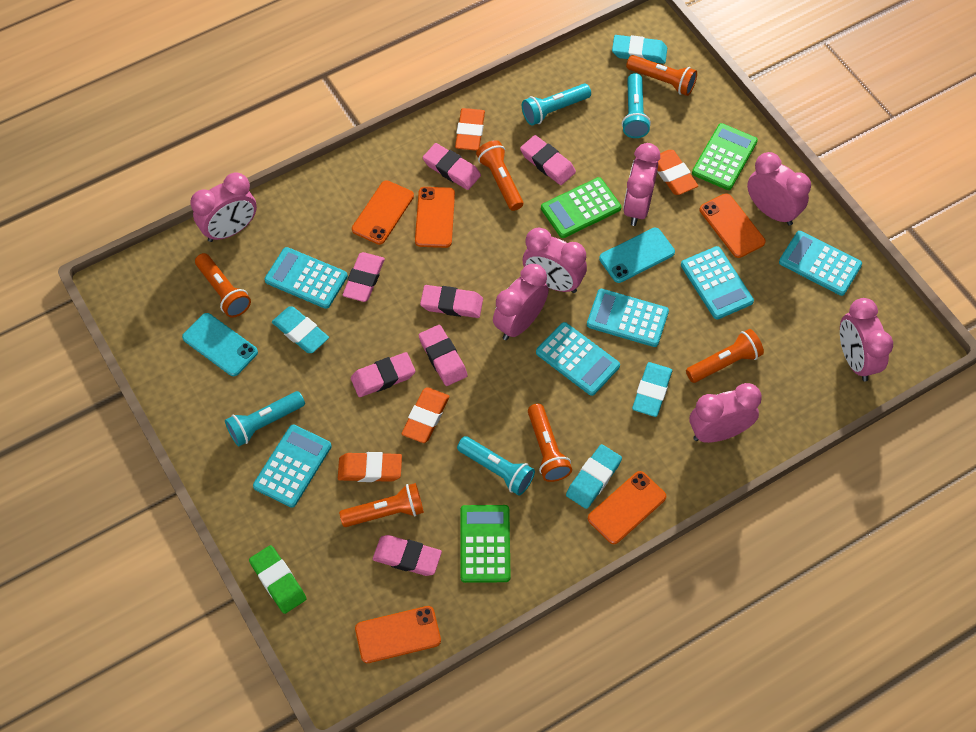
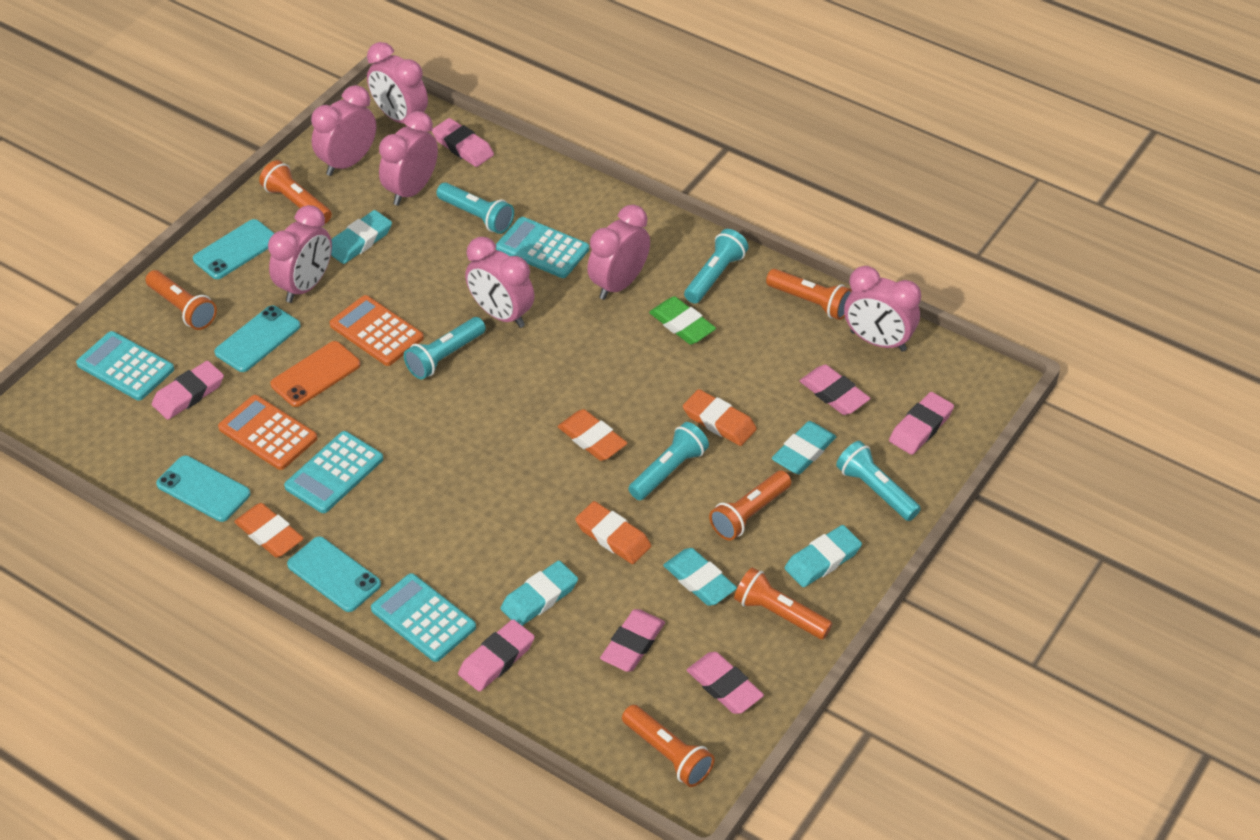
green calculator: 3 -> 0
orange calculator: 0 -> 2
orange phone: 5 -> 1
turquoise calculator: 6 -> 4
turquoise eraser: 4 -> 5
turquoise flashlight: 4 -> 5
turquoise phone: 2 -> 4

